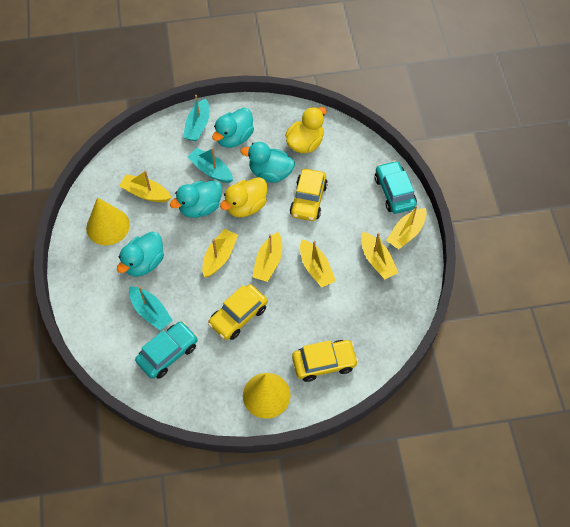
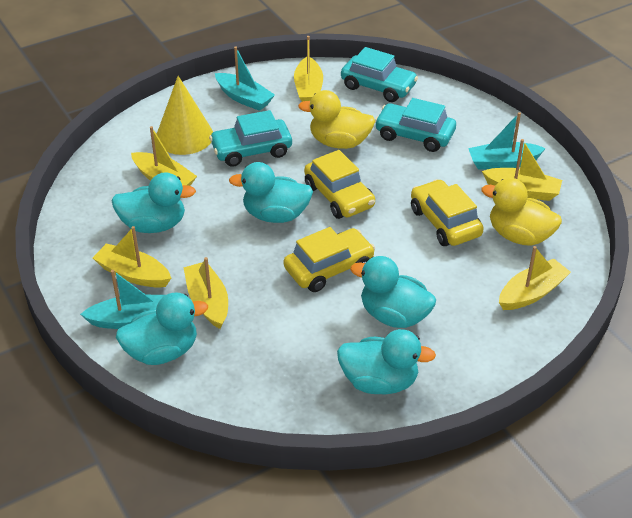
turquoise car: 2 -> 3
turquoise duck: 4 -> 5
yellow cone: 2 -> 1

